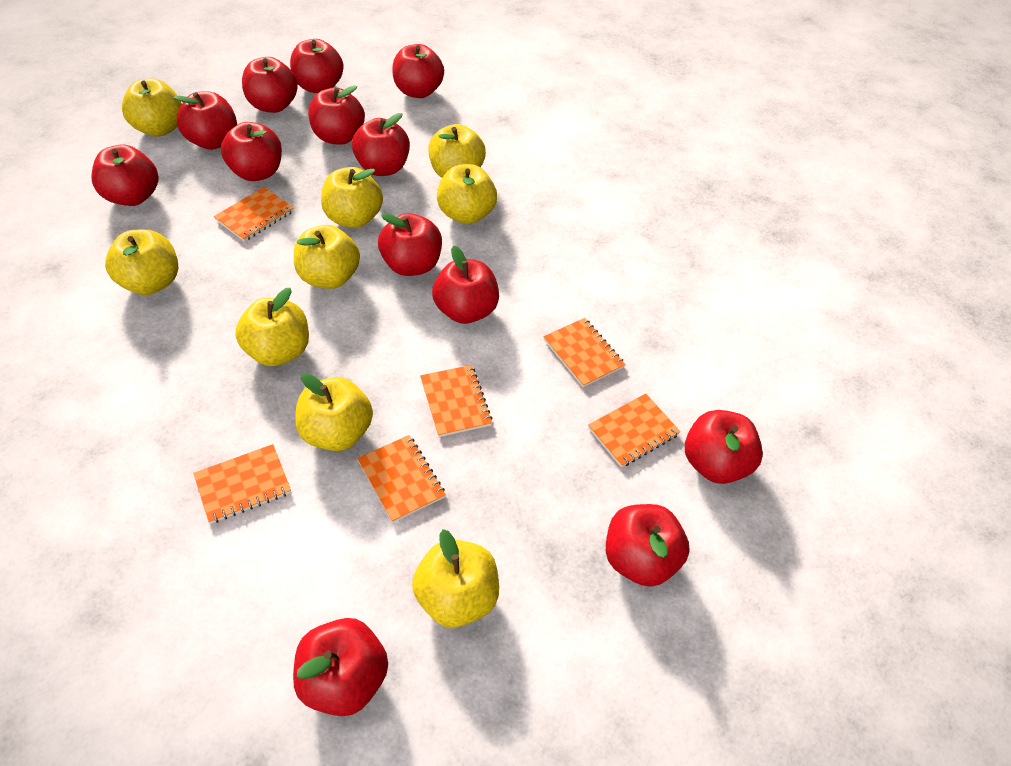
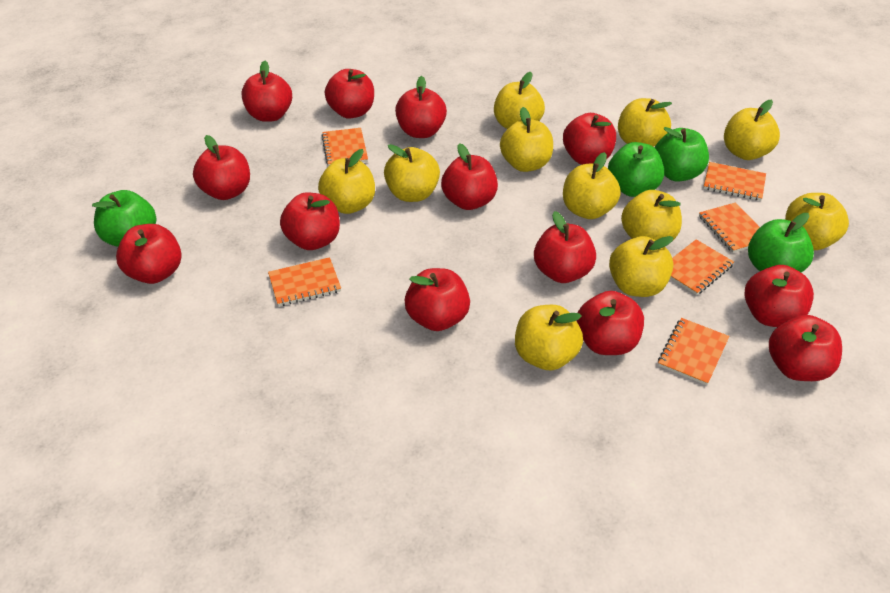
green apple: 0 -> 4
yellow apple: 9 -> 11

